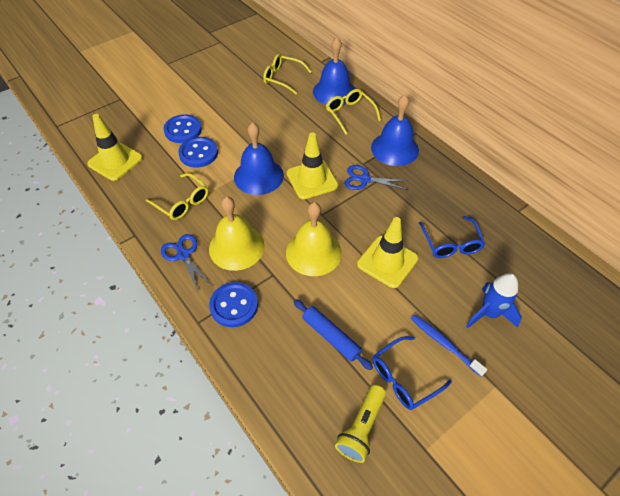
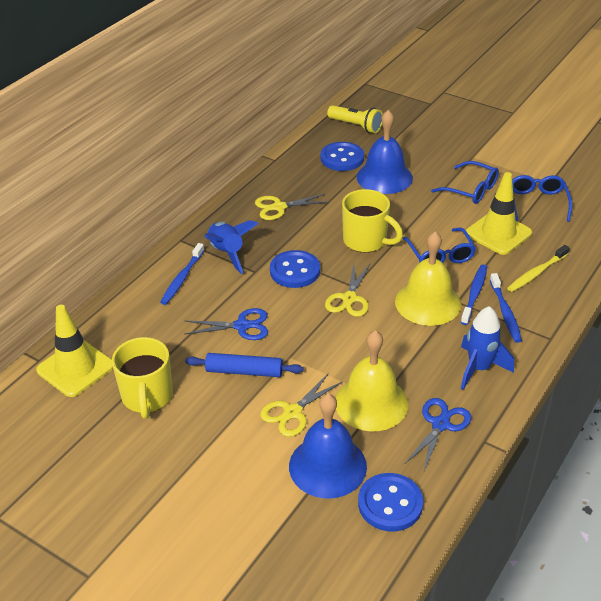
blue bell: 3 -> 2
blue glasses: 2 -> 3
blue rocket: 1 -> 2
blue toothbrush: 1 -> 3
yellow glasses: 3 -> 0
yellow mug: 0 -> 2
yellow scissors: 0 -> 3
yellow toothbrush: 0 -> 1
yellow traffic cone: 3 -> 2

